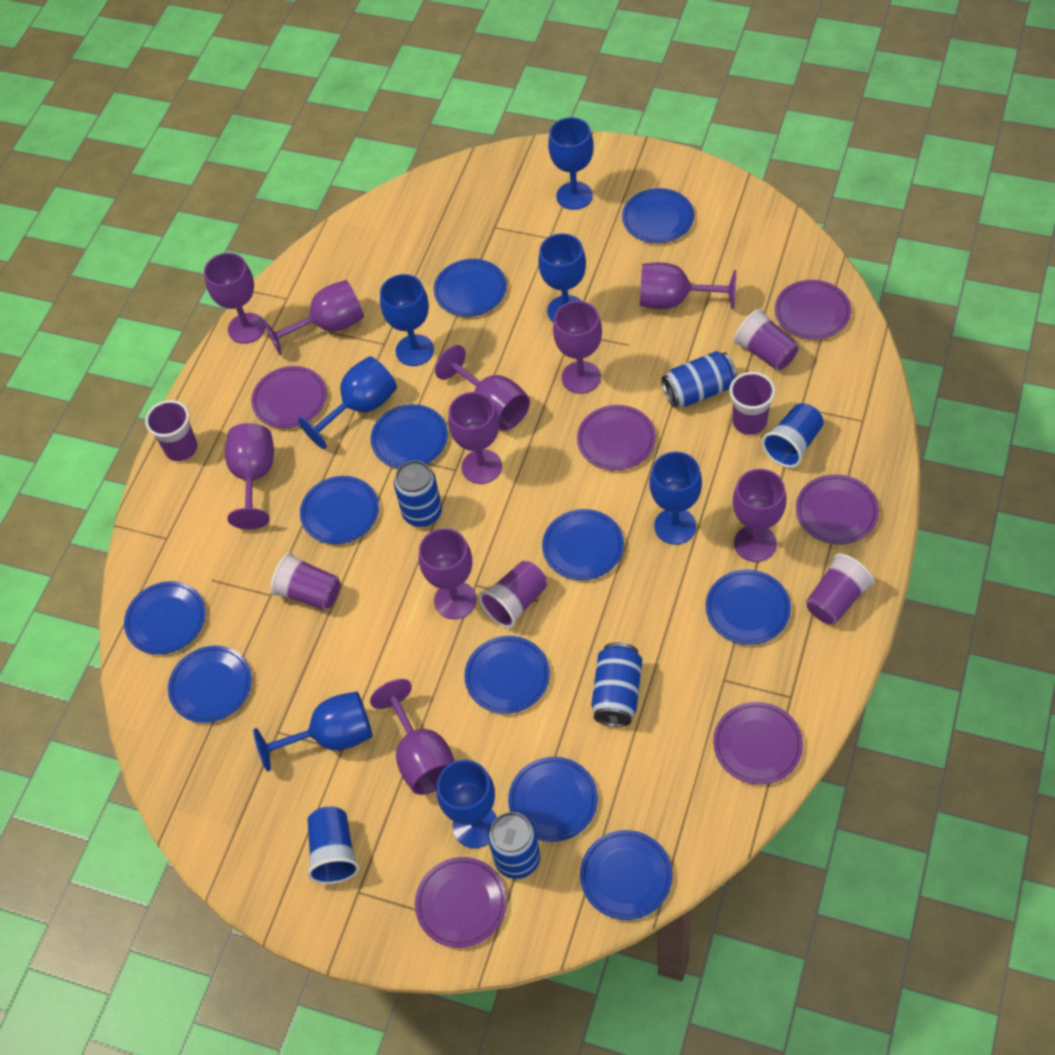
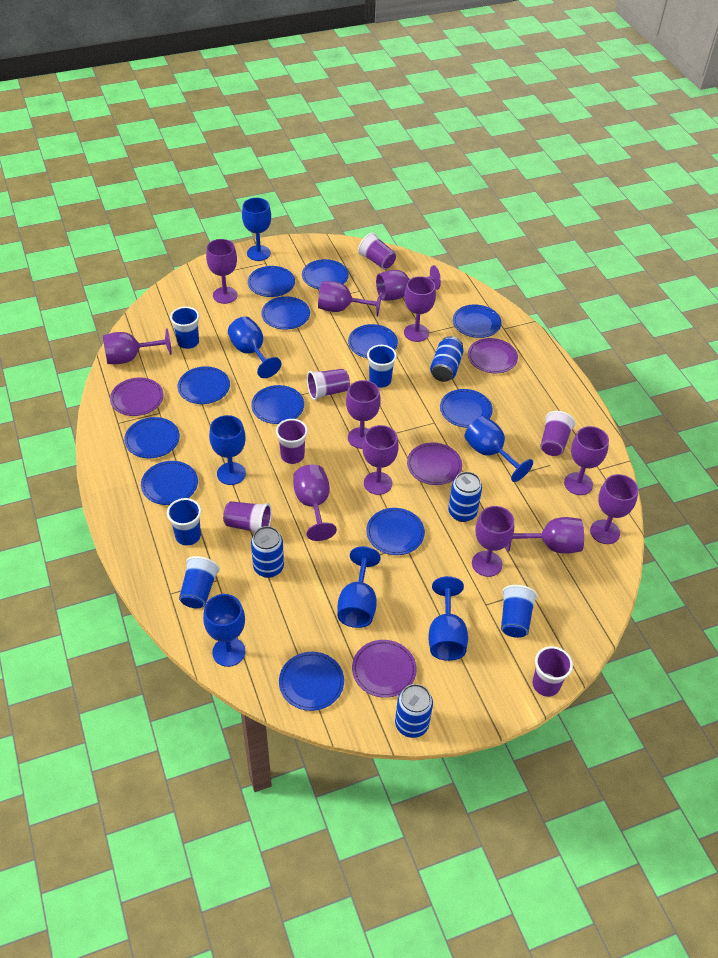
blue cup: 2 -> 5
blue plate: 11 -> 12
purple goblet: 10 -> 12
purple plate: 6 -> 4

